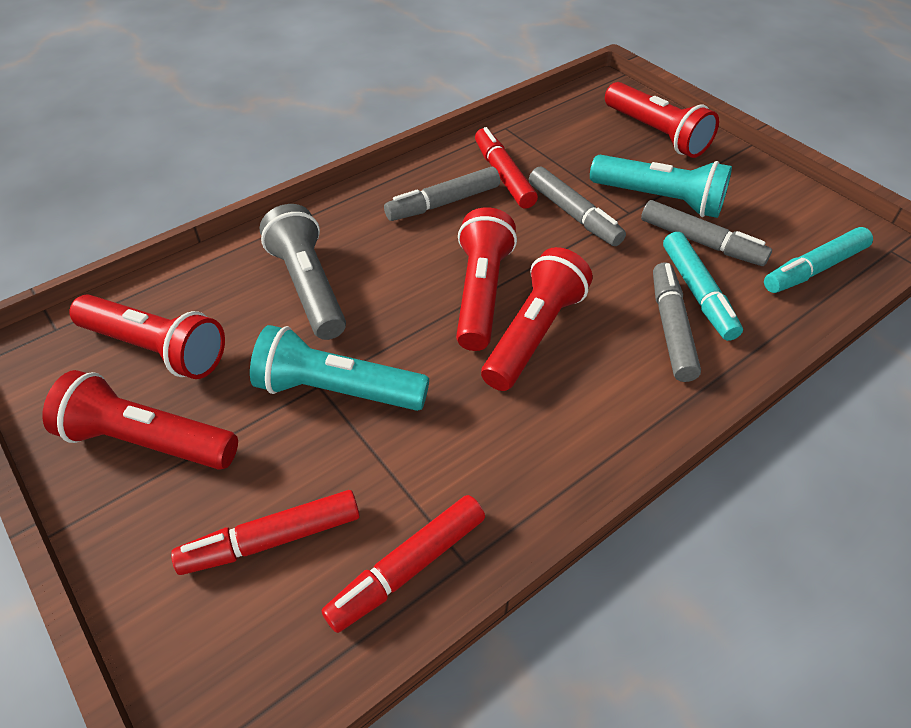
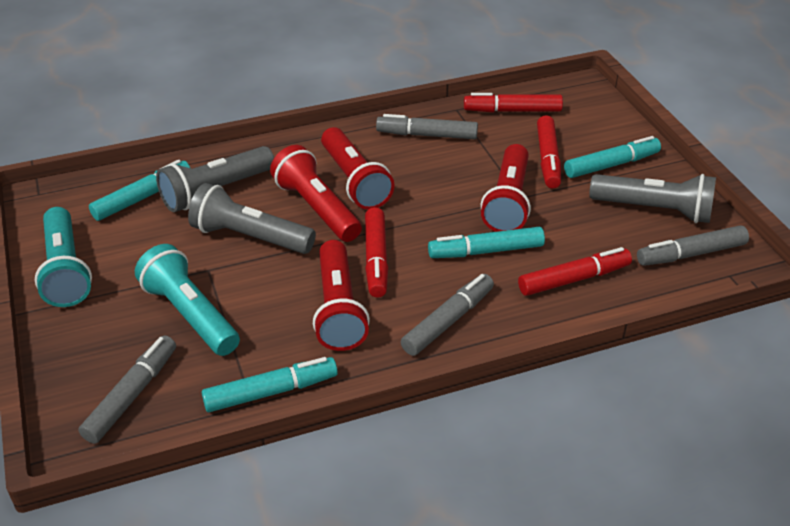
grey flashlight: 1 -> 3
red flashlight: 5 -> 4
red marker: 3 -> 4
turquoise marker: 2 -> 4

